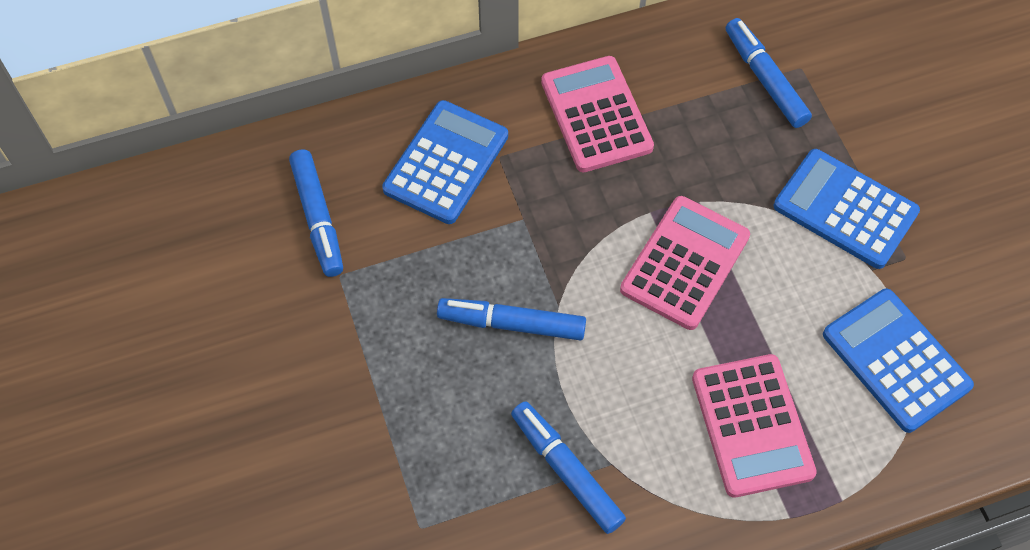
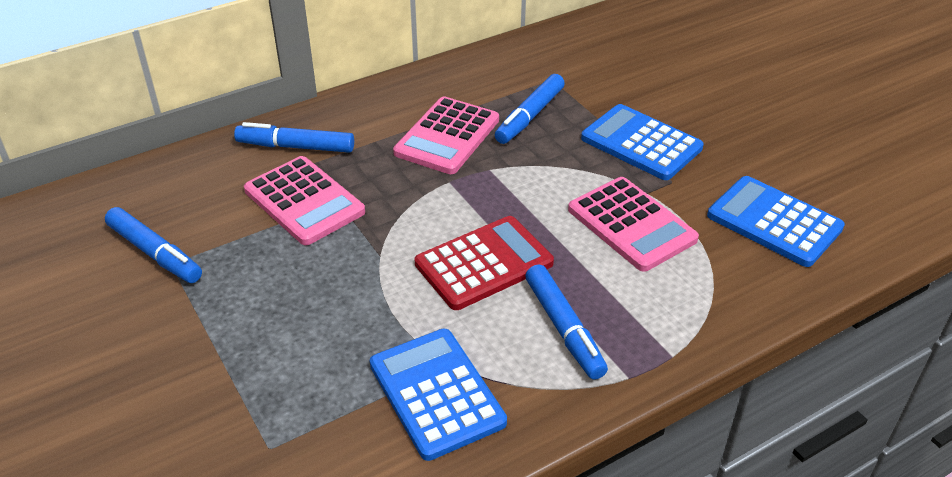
red calculator: 0 -> 1

